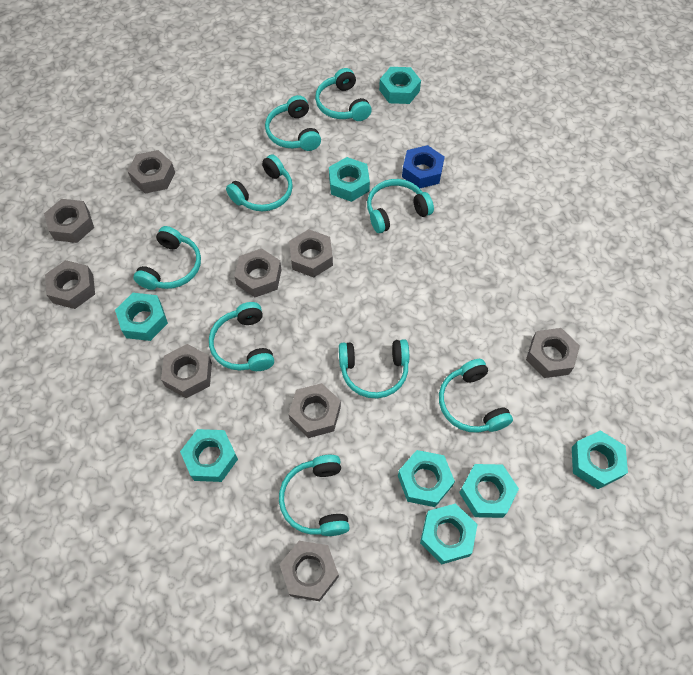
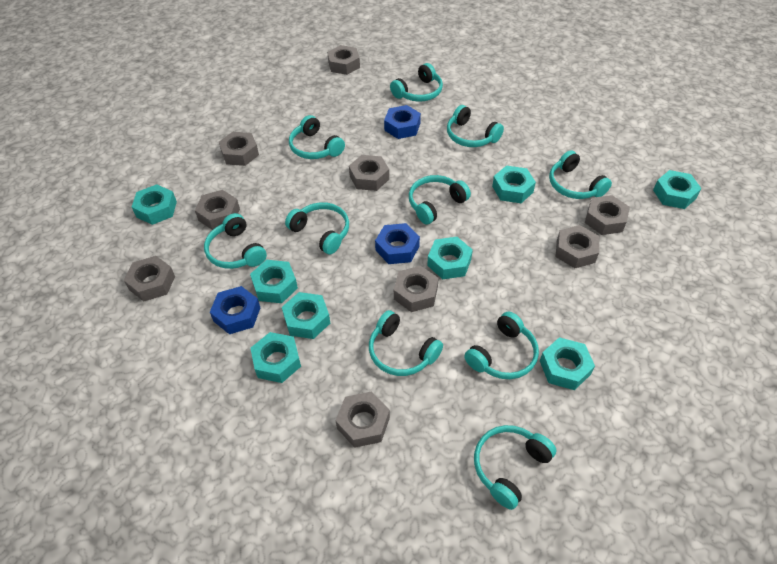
blue nut: 1 -> 3
turquoise headphones: 9 -> 10

